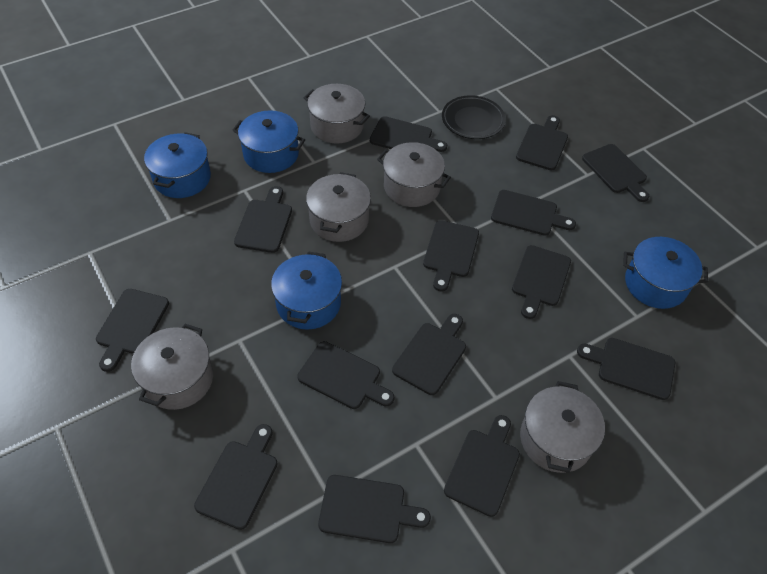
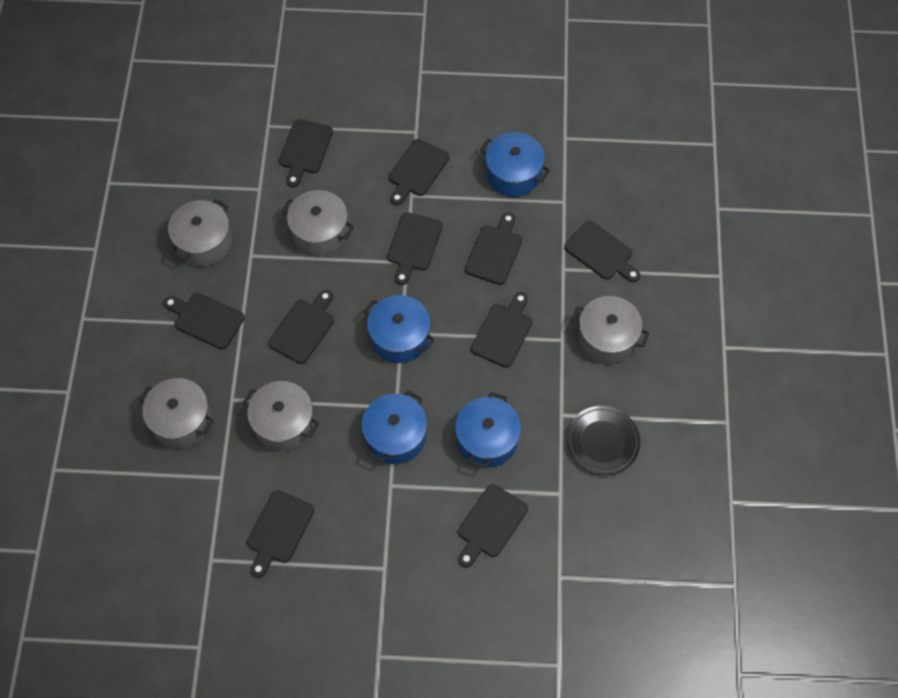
black cutting board: 14 -> 10

